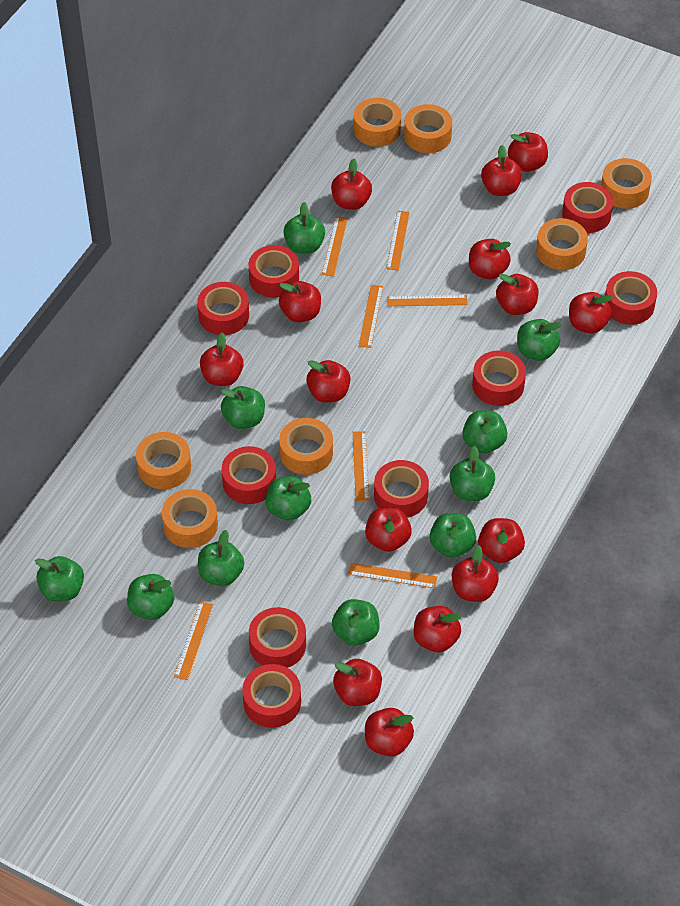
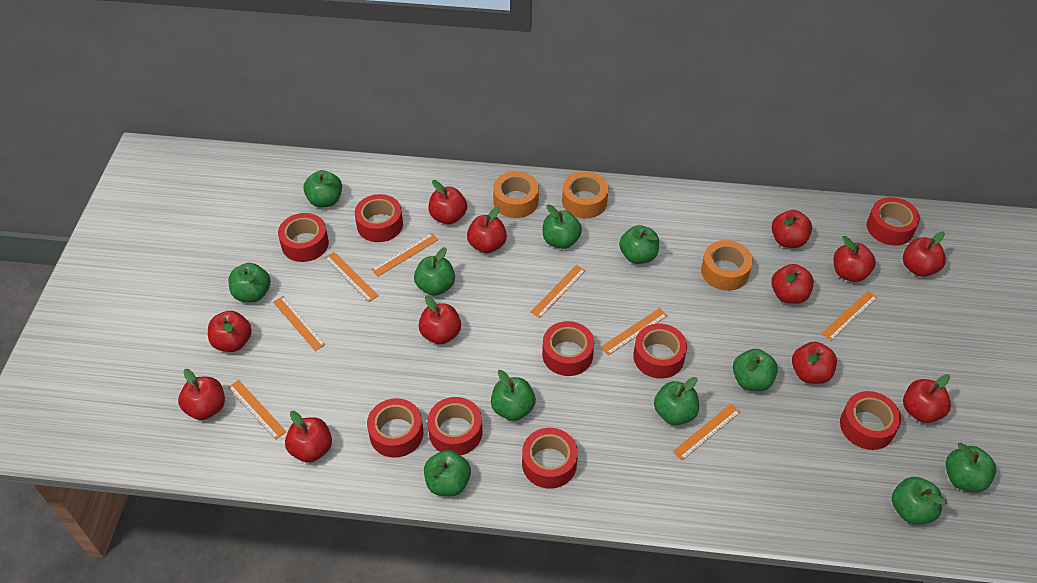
orange ruler: 7 -> 8
orange tape: 7 -> 3
red apple: 15 -> 12

